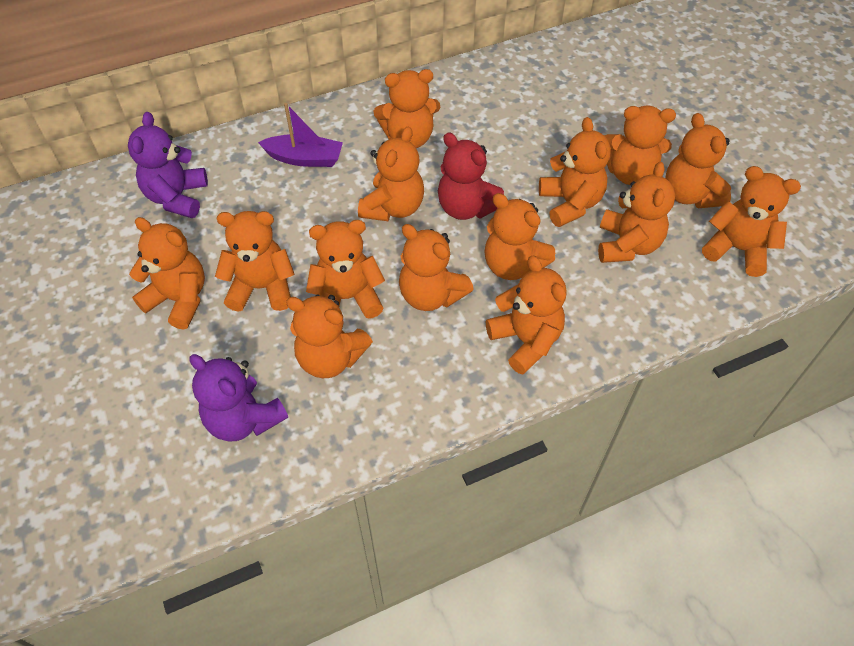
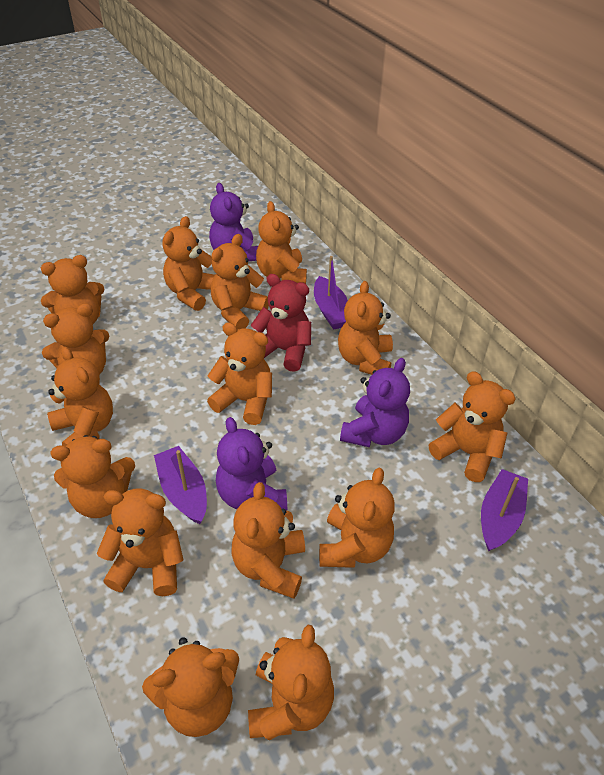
orange teddy bear: 14 -> 15
purple boat: 1 -> 3
purple teddy bear: 2 -> 3

